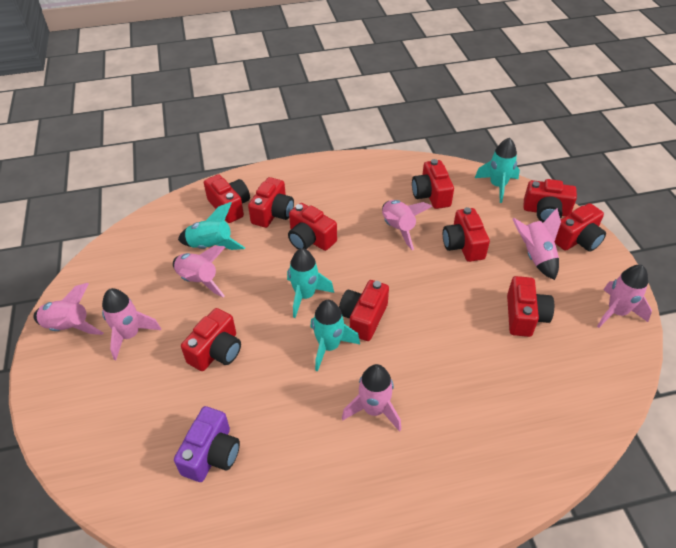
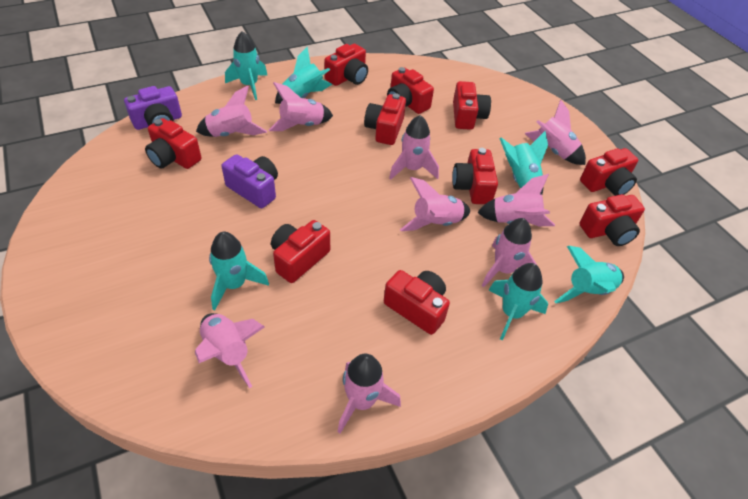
pink rocket: 7 -> 9
purple camera: 1 -> 2
turquoise rocket: 4 -> 6

